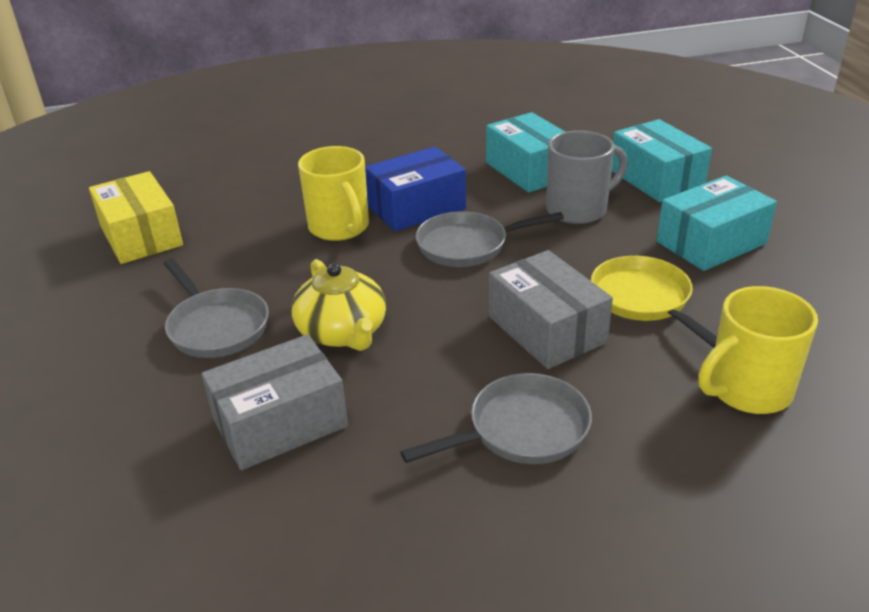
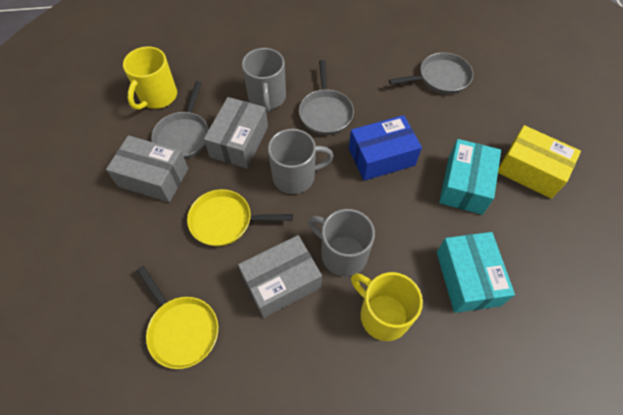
grey box: 2 -> 3
grey mug: 1 -> 3
turquoise box: 3 -> 2
yellow pan: 1 -> 2
yellow teapot: 1 -> 0

